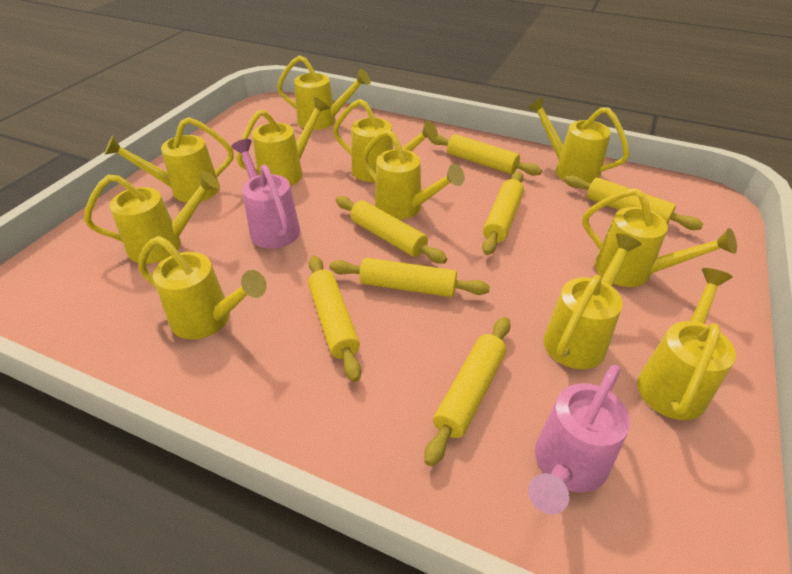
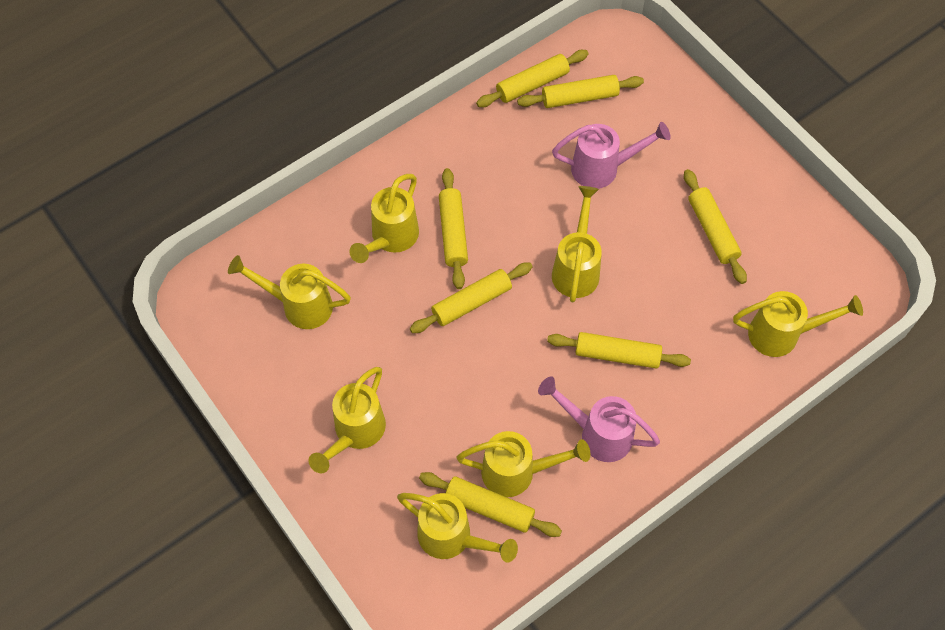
yellow watering can: 11 -> 7

